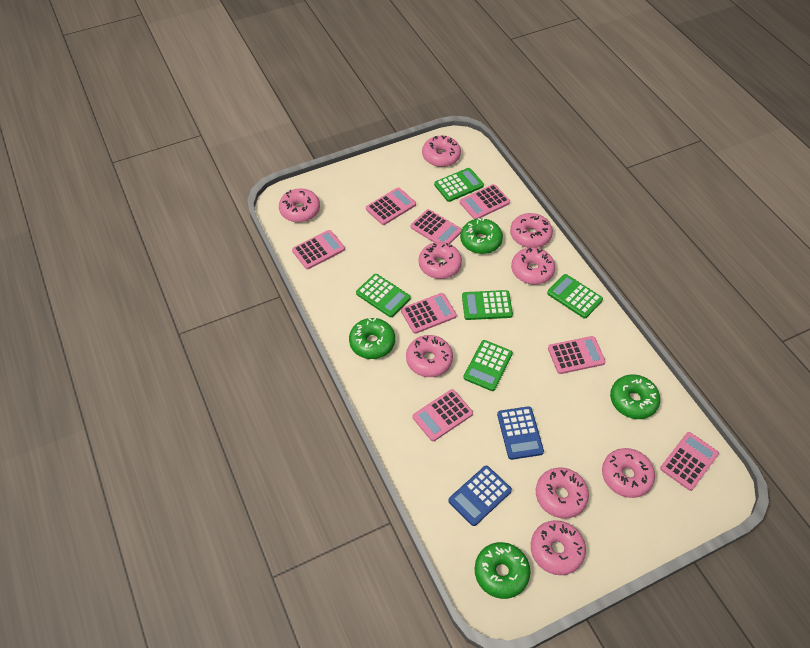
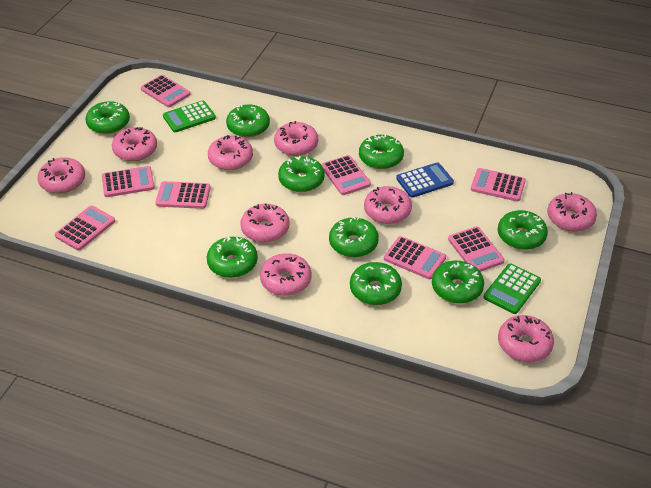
blue calculator: 2 -> 1
green calculator: 5 -> 2
green donut: 4 -> 9

